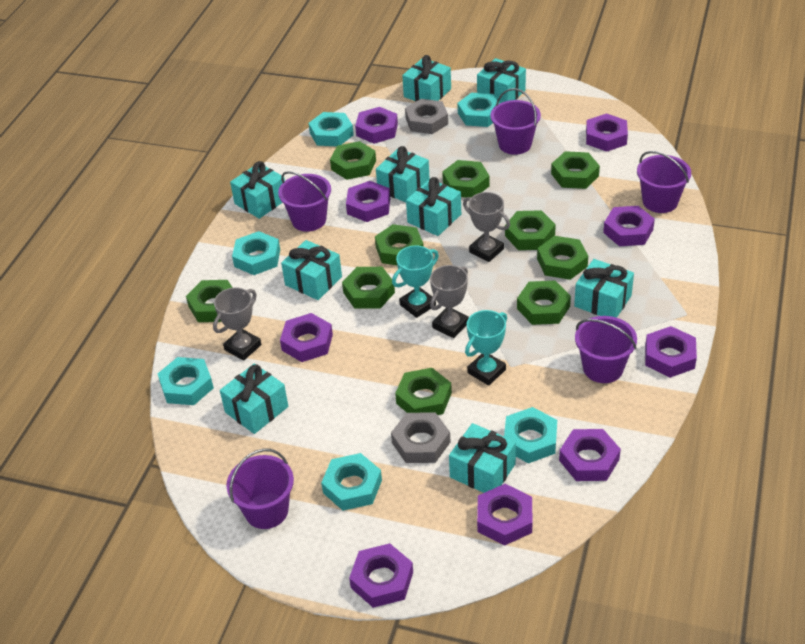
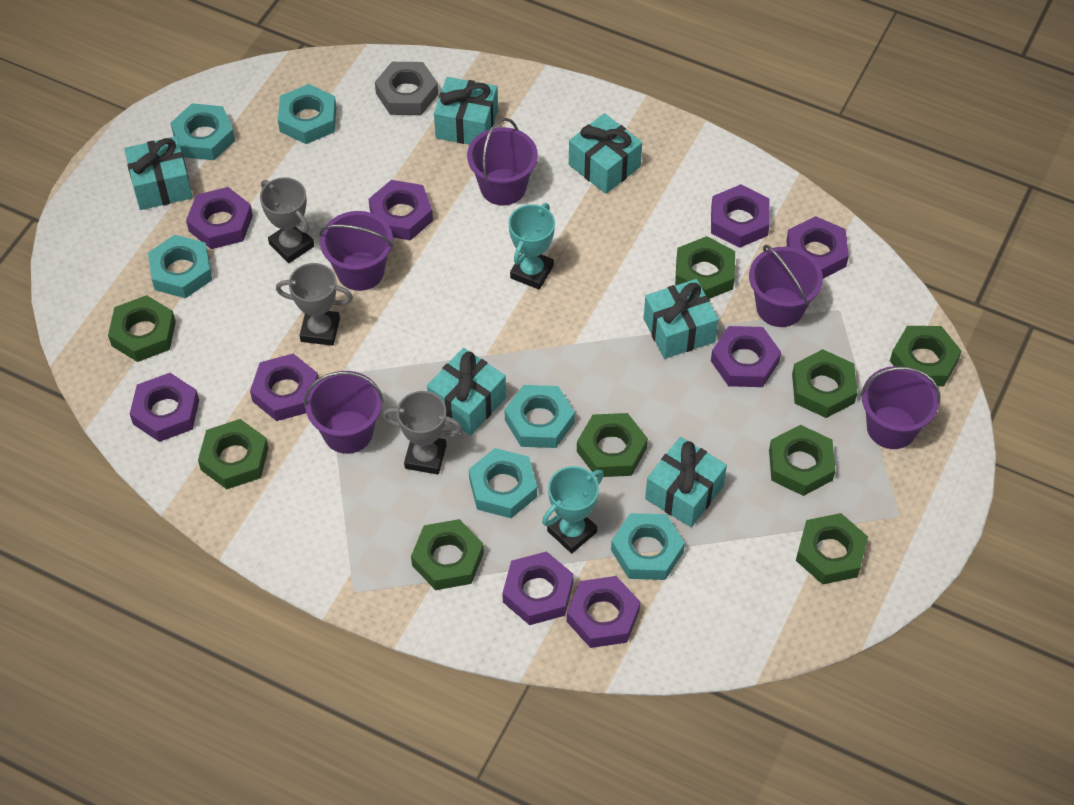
green nut: 10 -> 9
grey nut: 2 -> 1
turquoise gift: 9 -> 6

